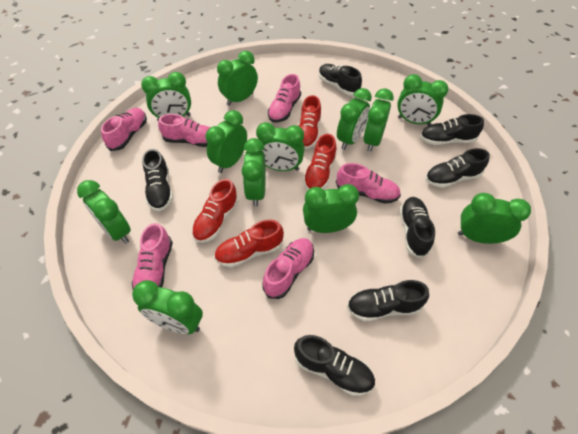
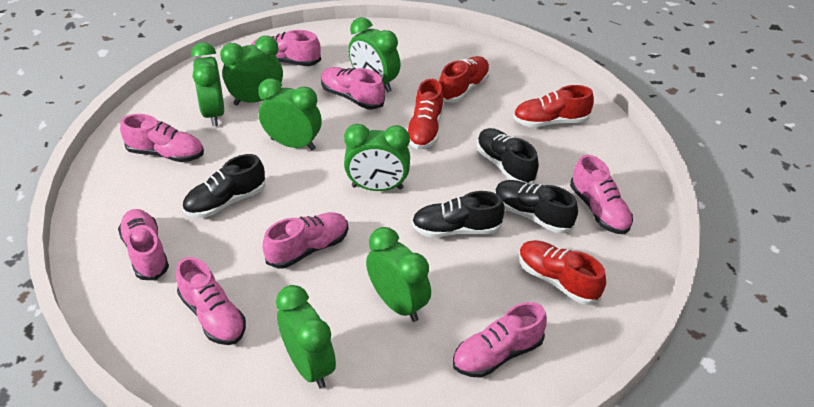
black shoe: 7 -> 4
green clock: 12 -> 7
pink shoe: 6 -> 8

